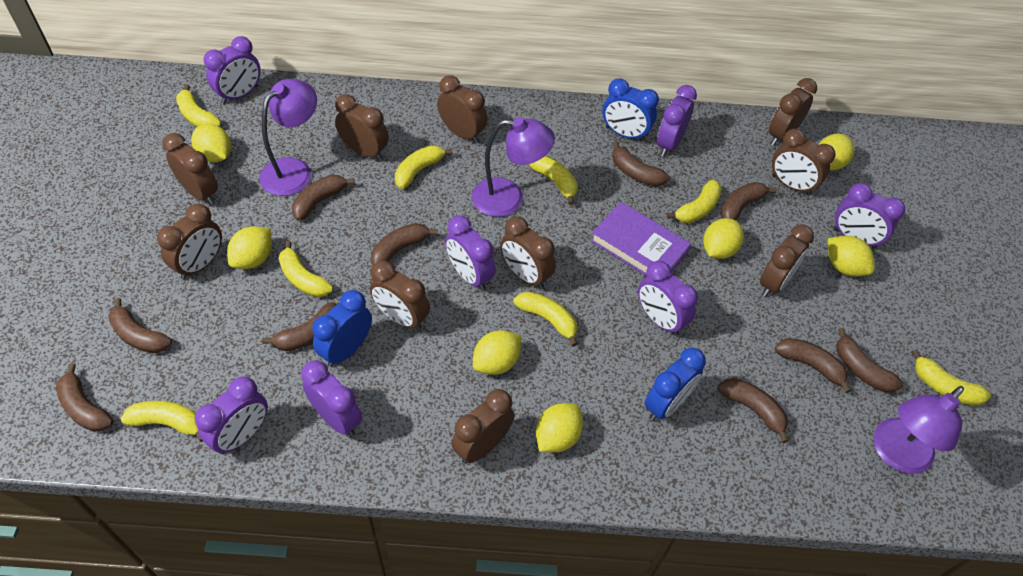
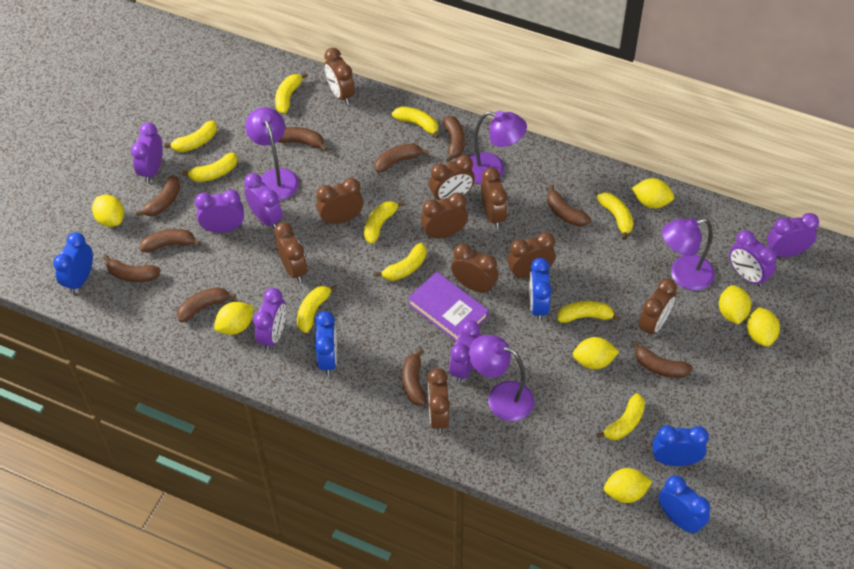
blue clock: 3 -> 5
purple lamp: 3 -> 4
yellow banana: 8 -> 10

